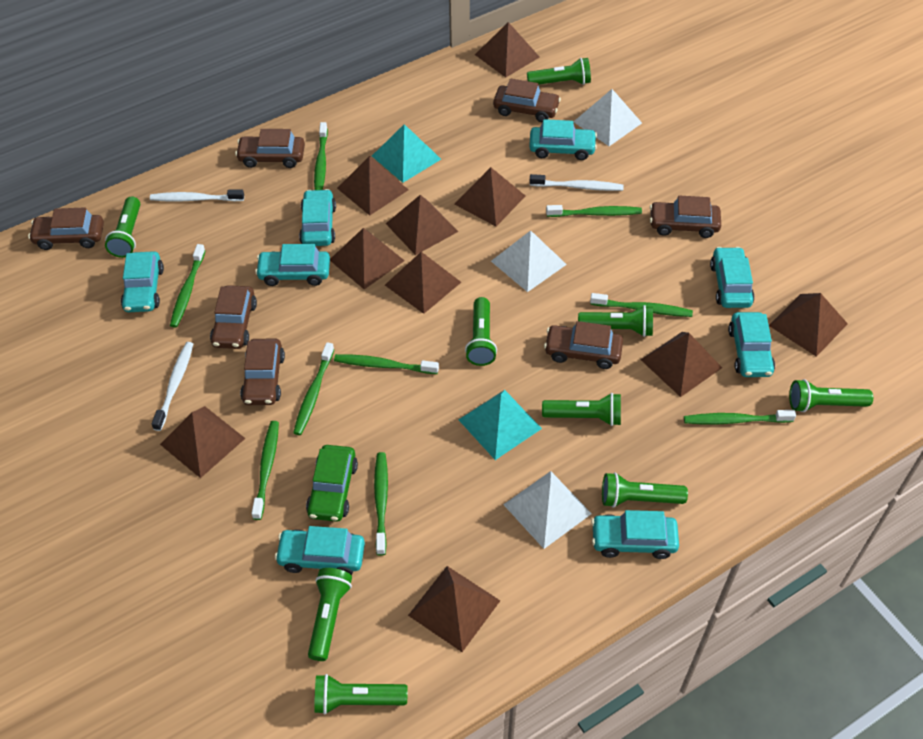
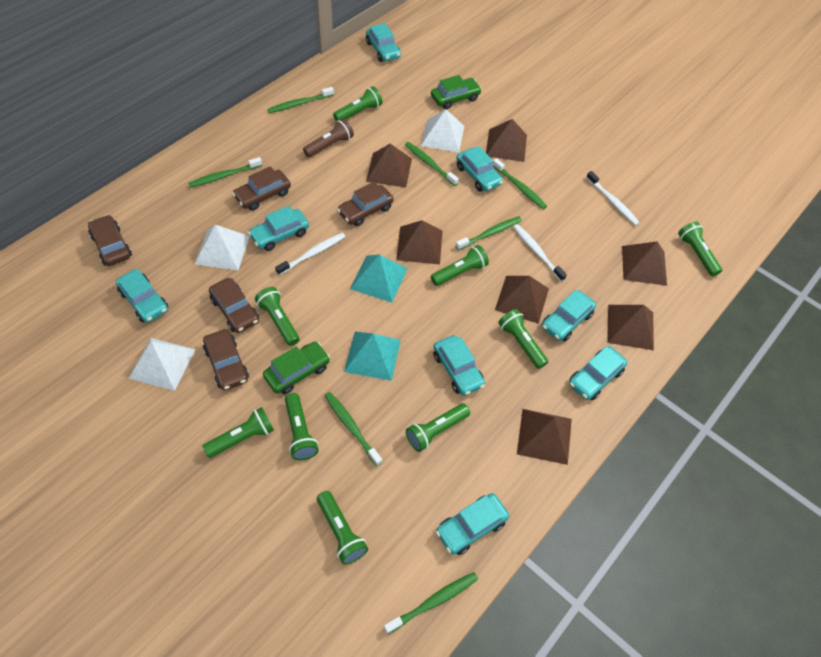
brown car: 7 -> 5
brown flashlight: 0 -> 1
brown pyramid: 10 -> 7
green car: 1 -> 2
green toothbrush: 9 -> 7

